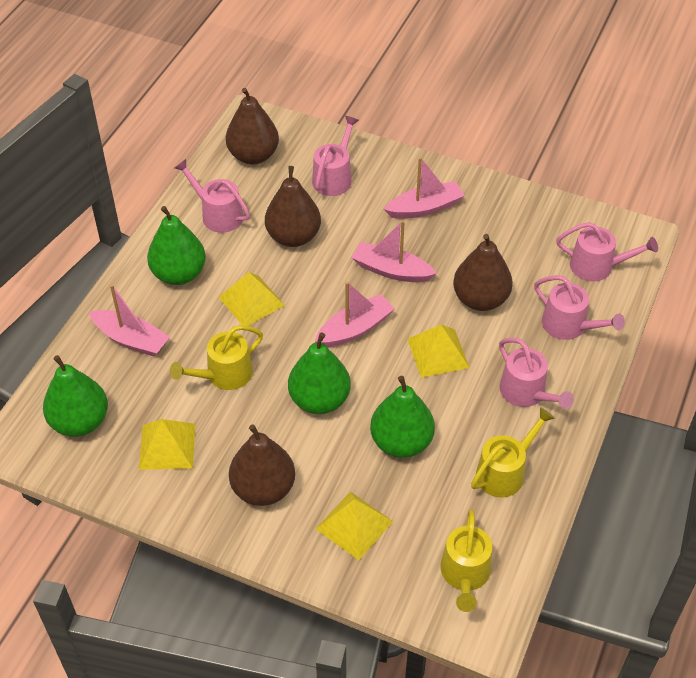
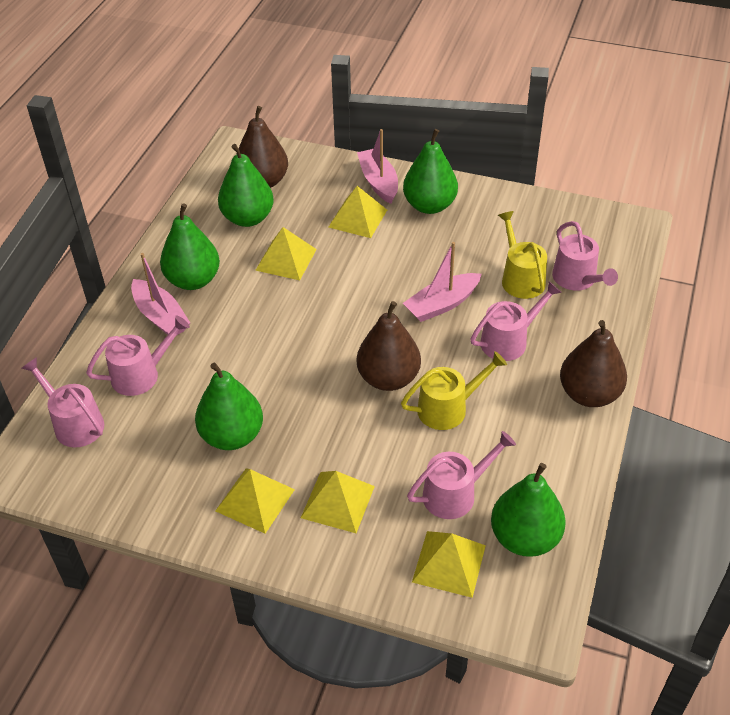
brown pear: 4 -> 3
green pear: 4 -> 5
pink boat: 4 -> 3
yellow pyramid: 4 -> 5
yellow watering can: 3 -> 2

